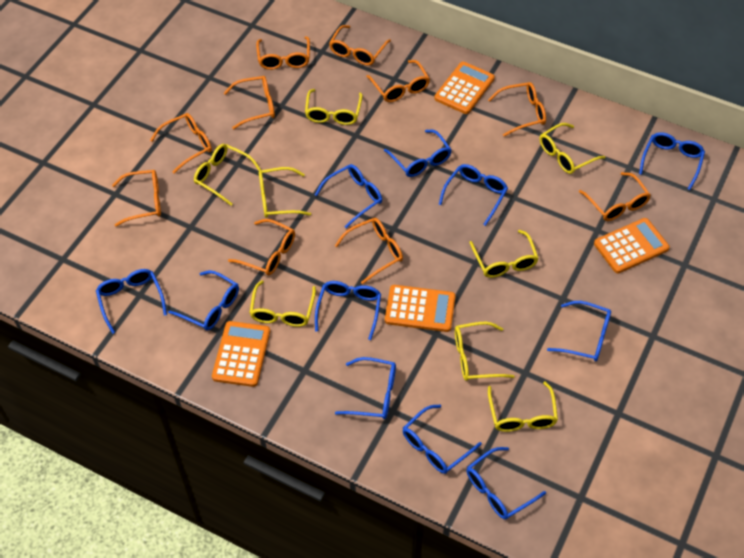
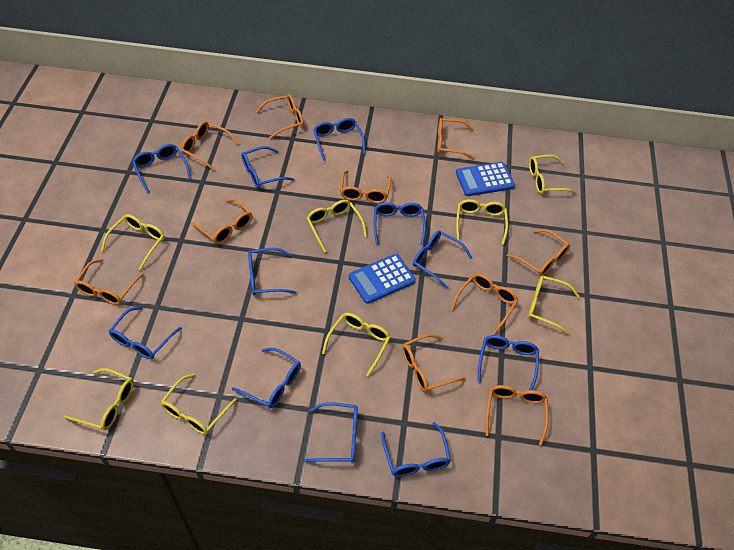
blue calculator: 0 -> 2
orange calculator: 4 -> 0

